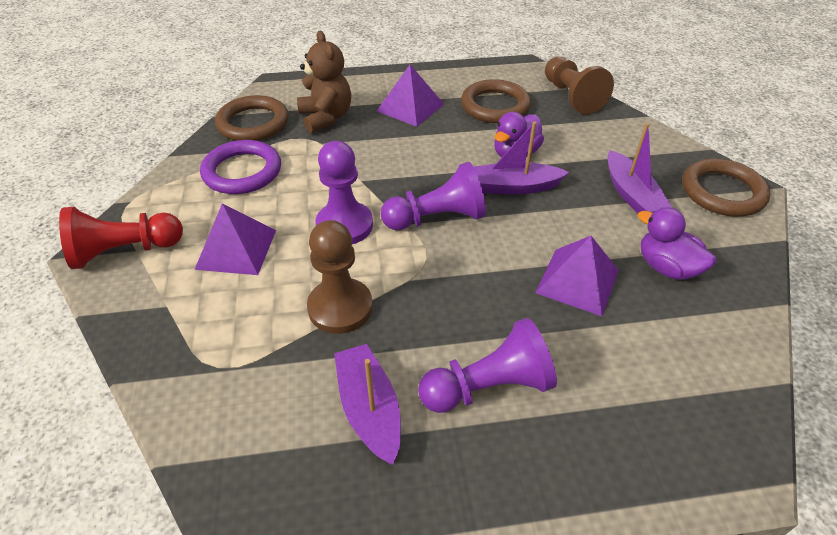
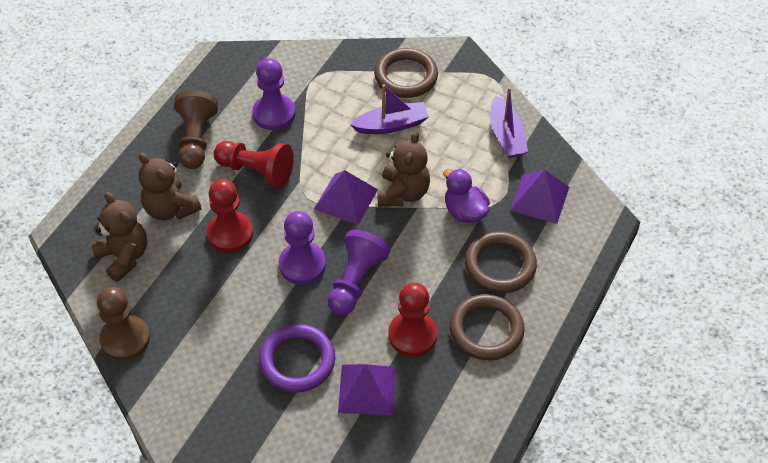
brown teddy bear: 1 -> 3
purple boat: 3 -> 2
purple duck: 2 -> 1
red pawn: 1 -> 3

